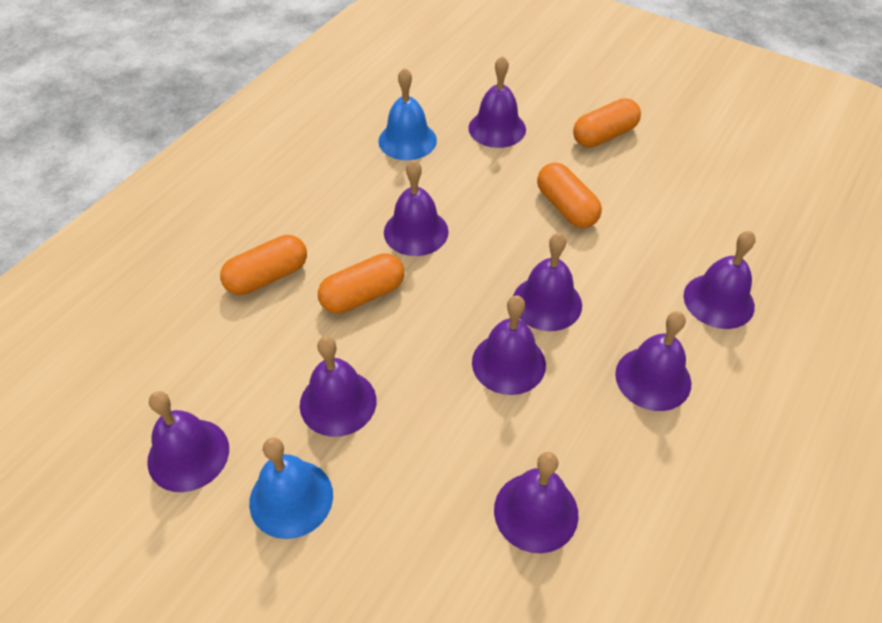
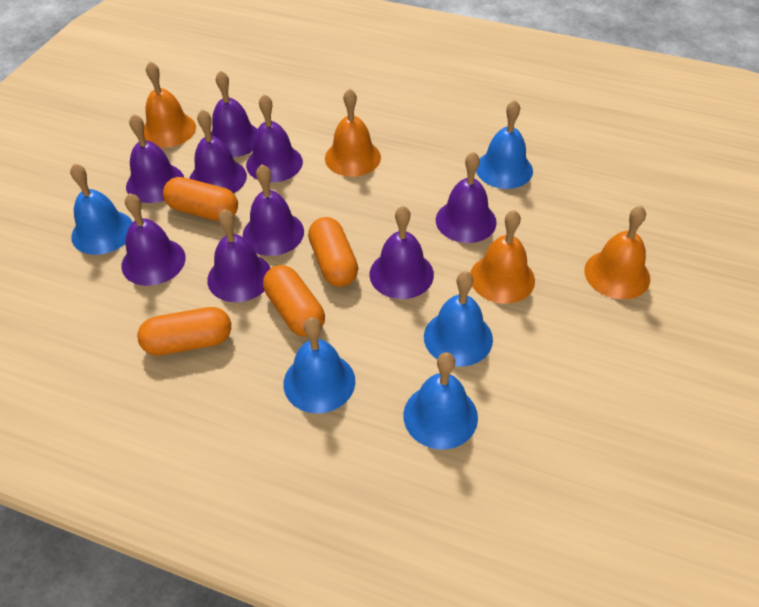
blue bell: 2 -> 5
orange bell: 0 -> 4

